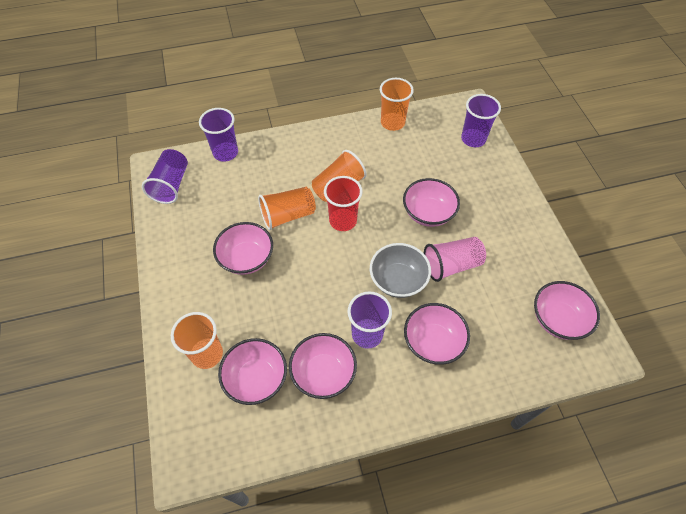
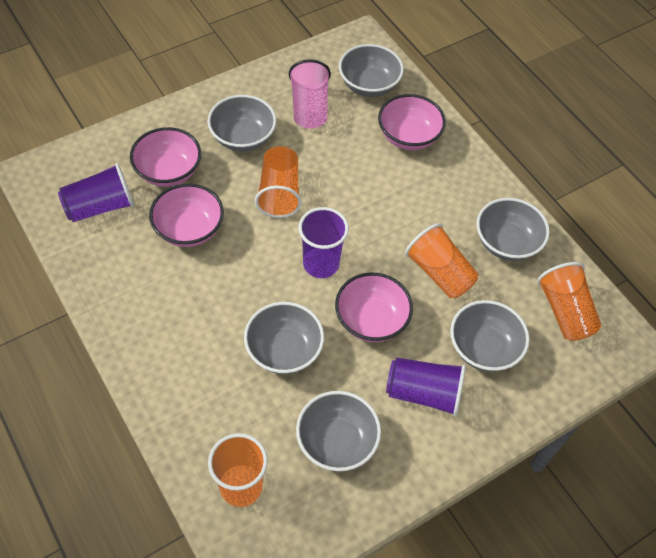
grey bowl: 1 -> 6
pink bowl: 6 -> 4
purple cup: 4 -> 3
red cup: 1 -> 0

